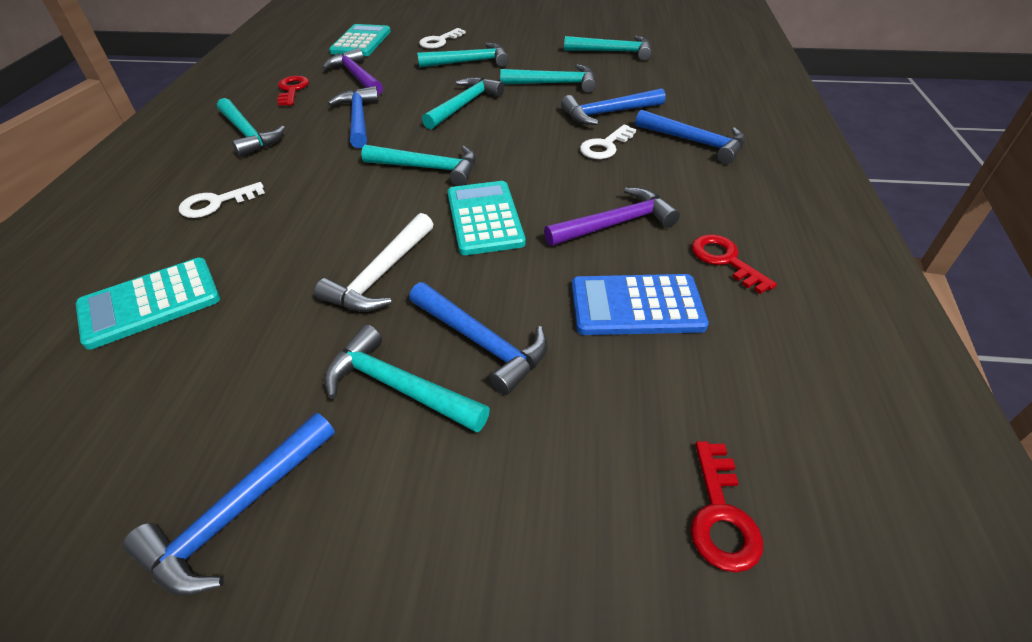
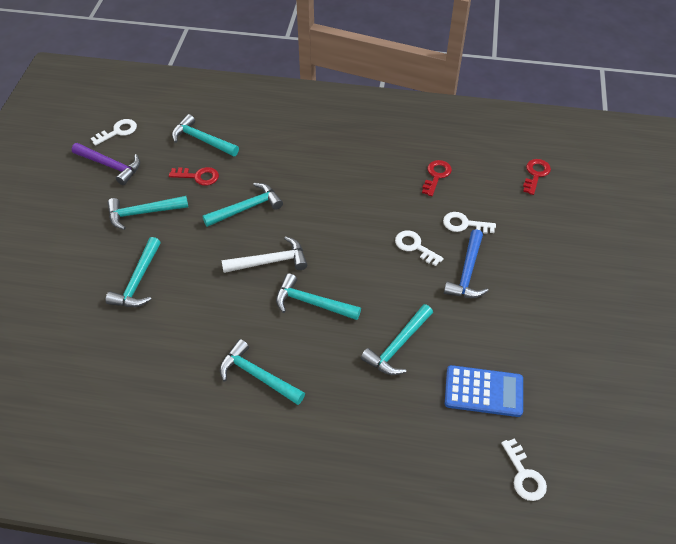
blue hammer: 5 -> 1
purple hammer: 2 -> 1
turquoise calculator: 3 -> 0
white key: 3 -> 4

